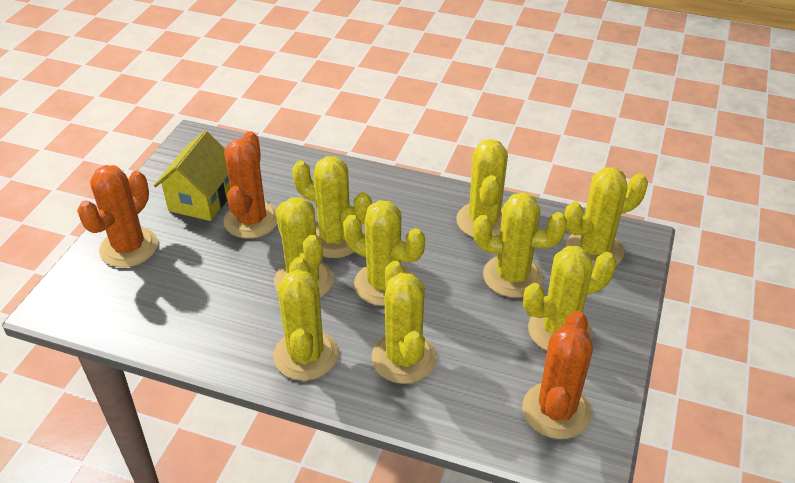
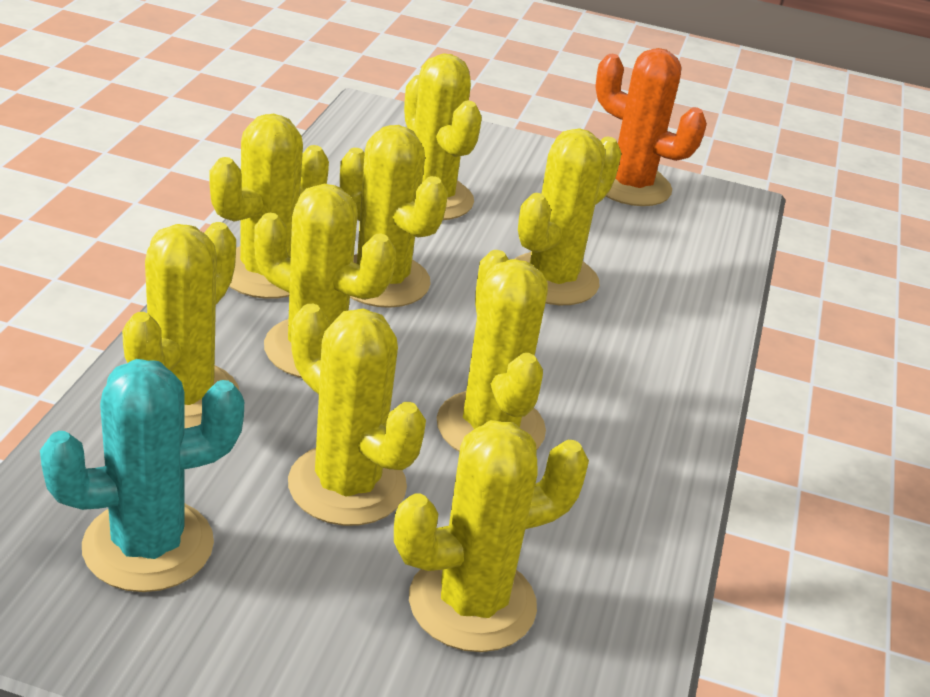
orange cactus: 3 -> 1
turquoise cactus: 0 -> 1
yellow house: 1 -> 0

